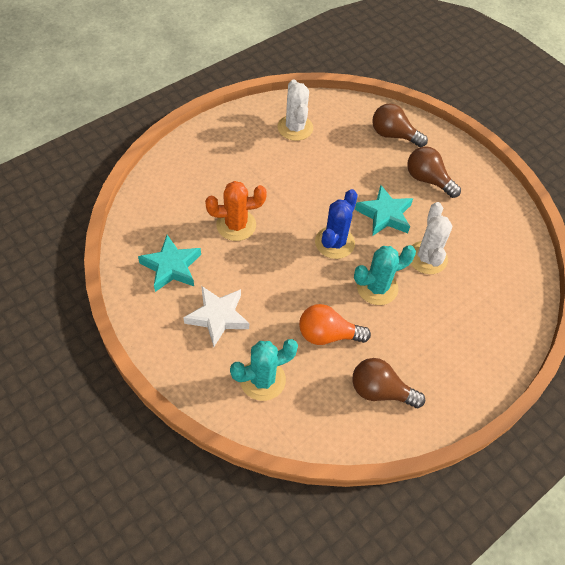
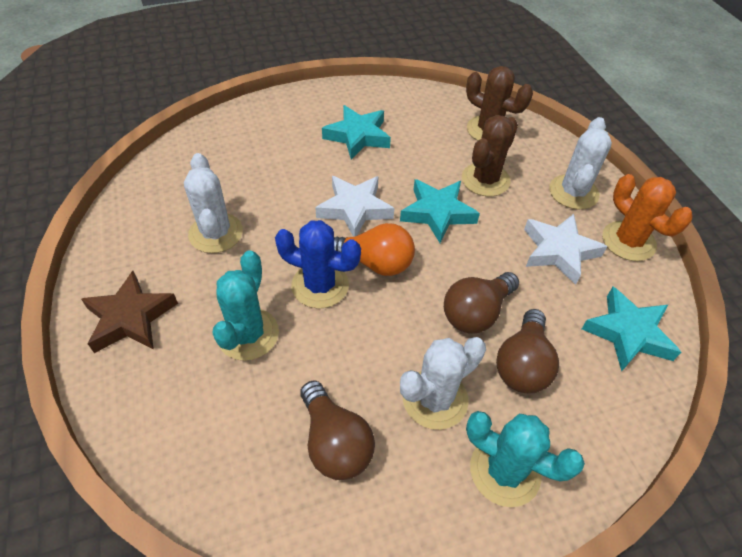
brown cactus: 0 -> 2
brown star: 0 -> 1
turquoise star: 2 -> 3
white cactus: 2 -> 3
white star: 1 -> 2

